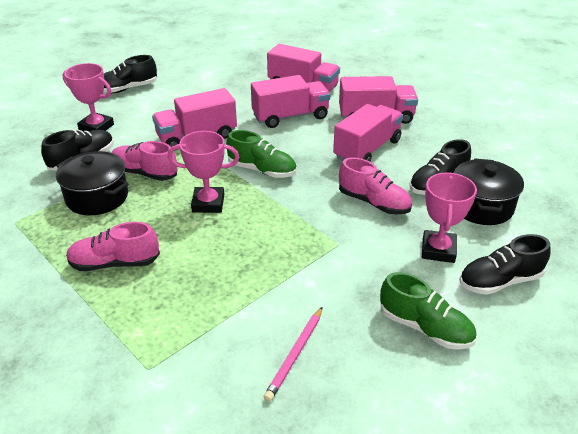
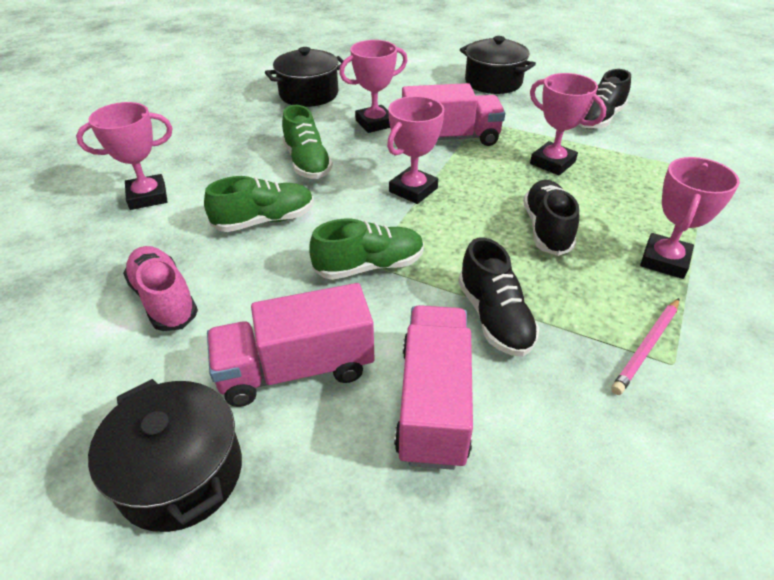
black pot: 2 -> 3
black shoe: 4 -> 3
green shoe: 2 -> 3
pink shoe: 3 -> 1
pink trophy: 3 -> 5
pink truck: 5 -> 3

